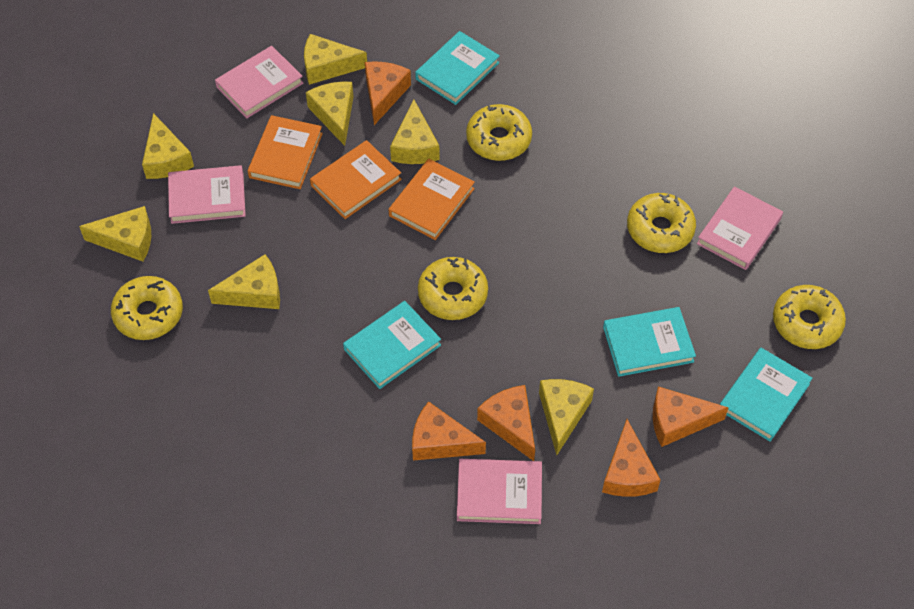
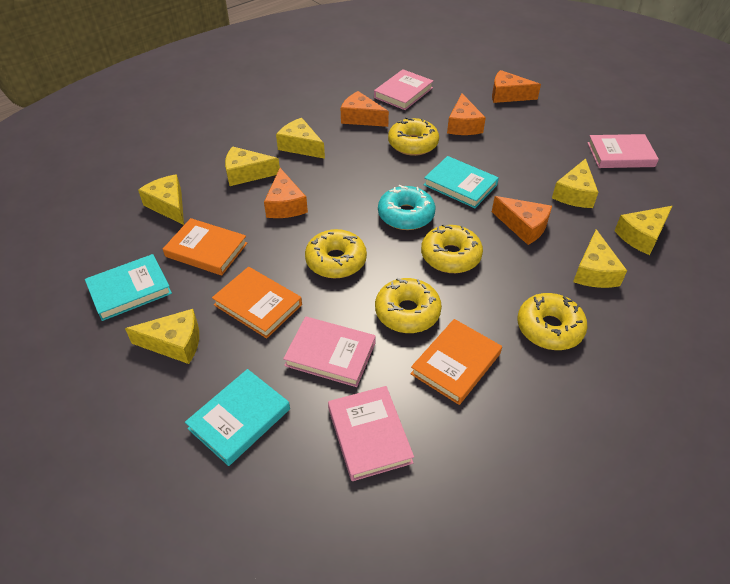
turquoise book: 4 -> 3
turquoise donut: 0 -> 1

